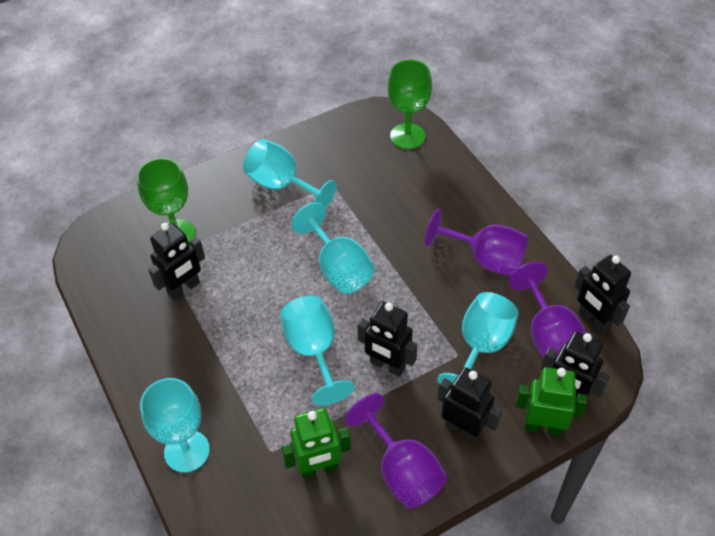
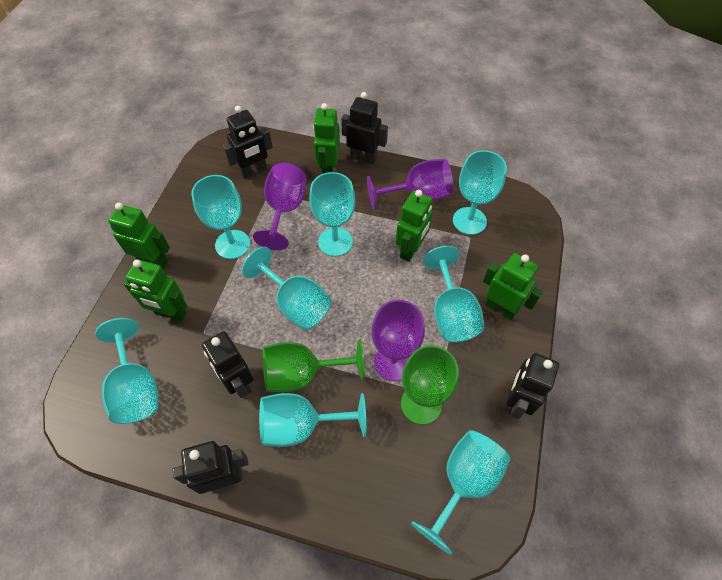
green robot: 2 -> 5
turquoise goblet: 5 -> 8

